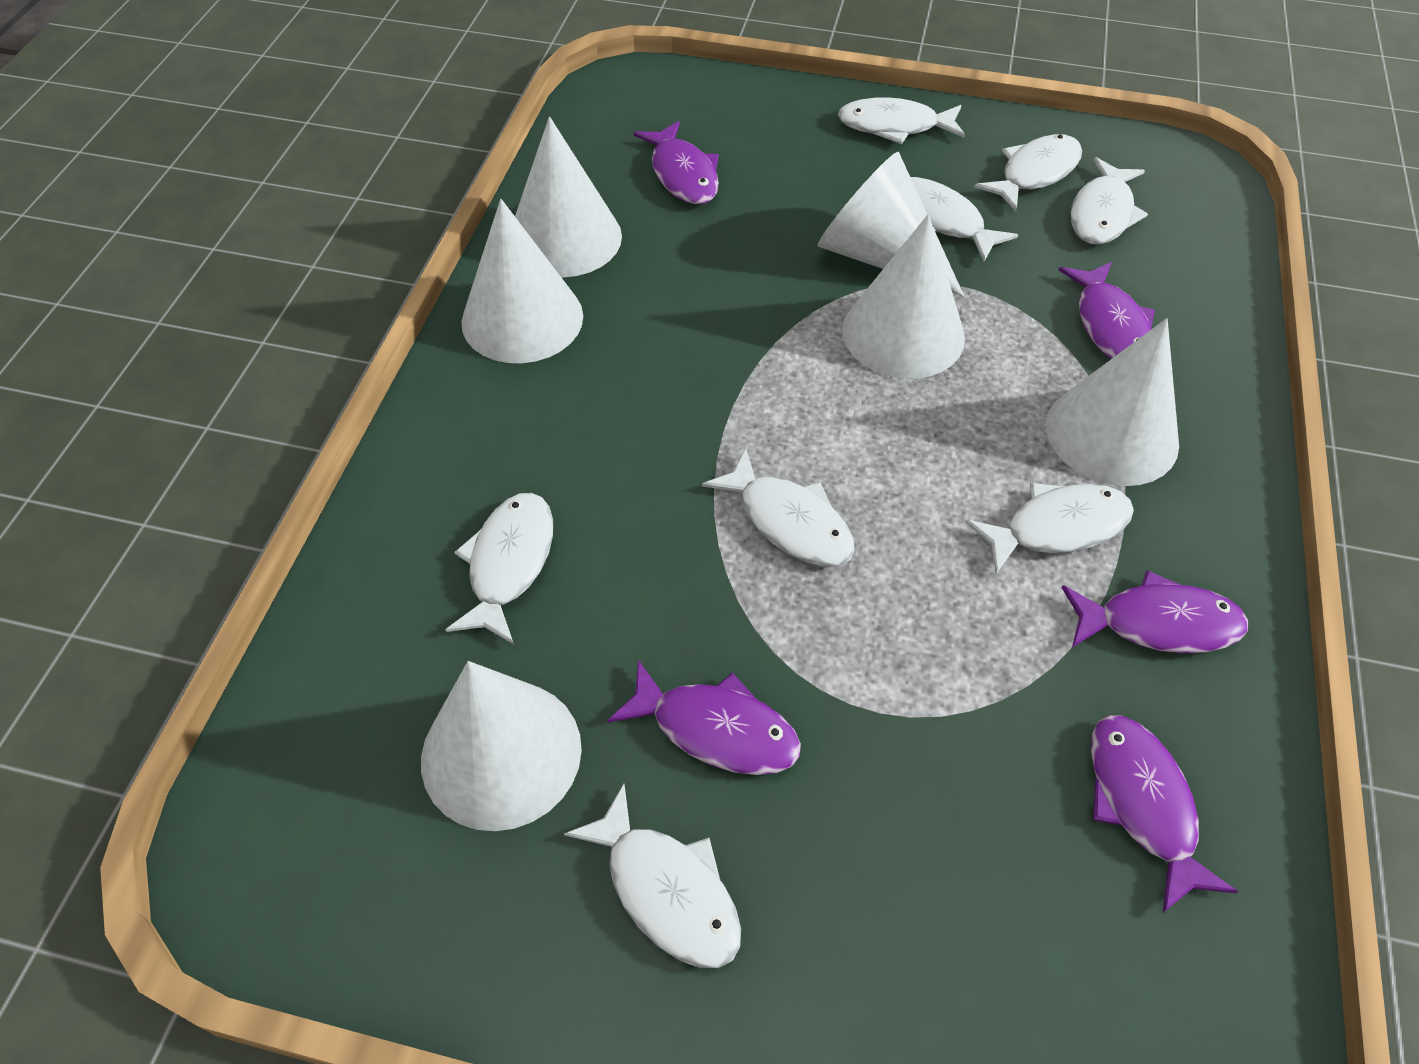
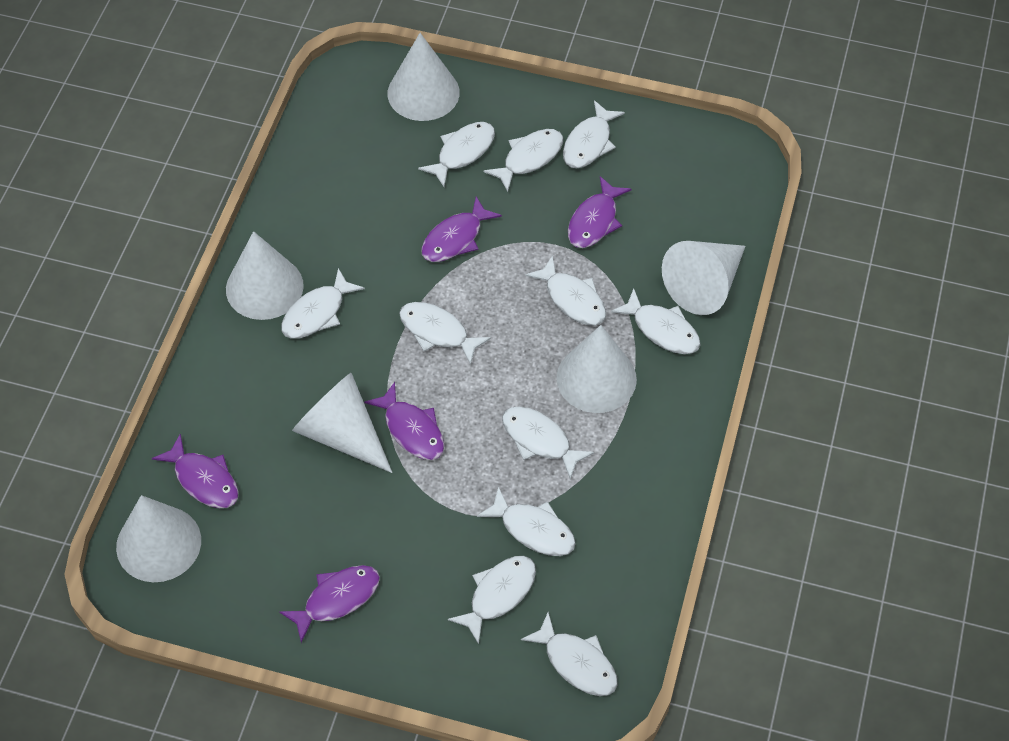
white fish: 8 -> 11

